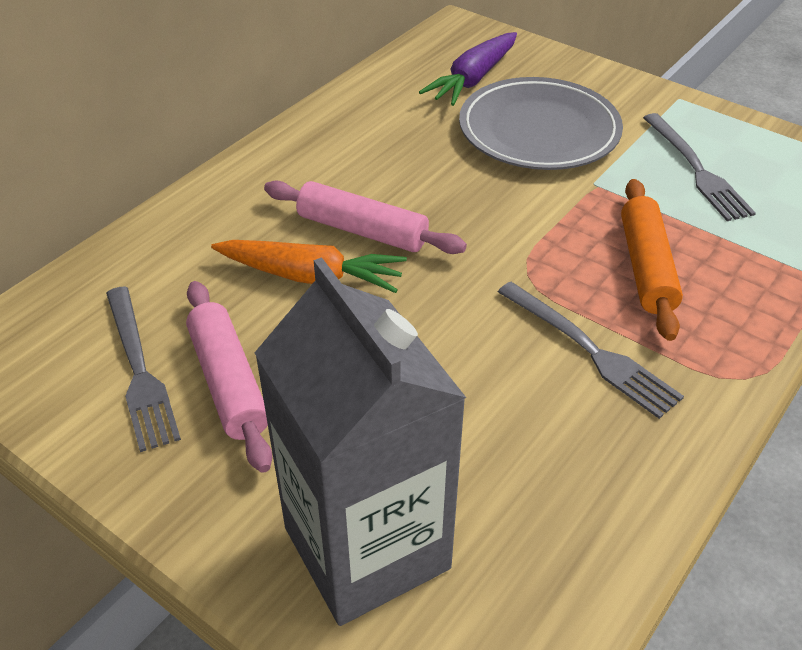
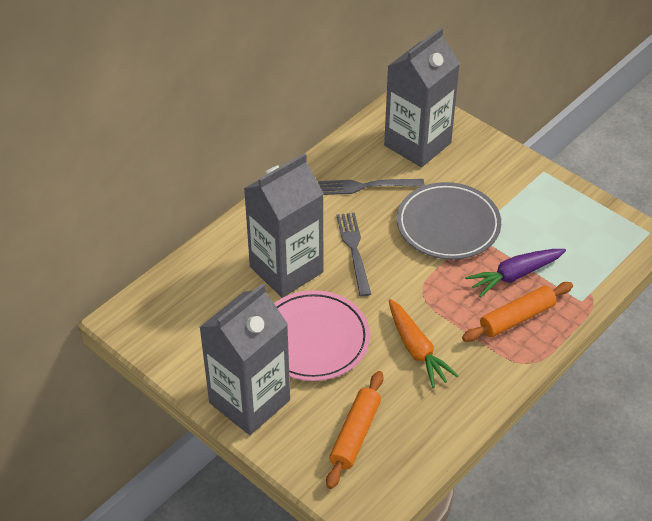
grey carton: 1 -> 3
grey fork: 3 -> 2
orange rolling pin: 1 -> 2
pink plate: 0 -> 1
pink rolling pin: 2 -> 0

